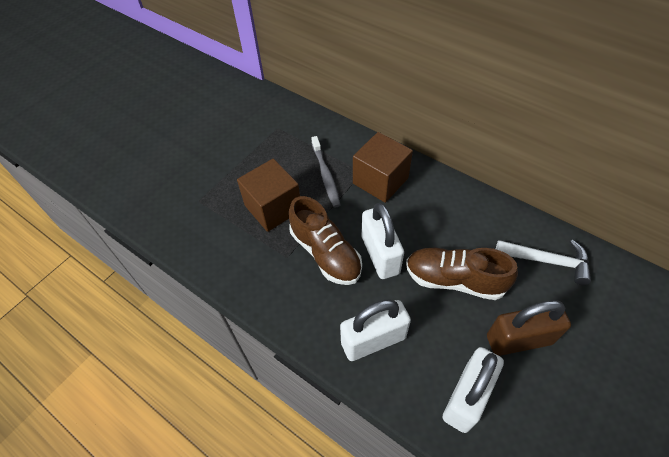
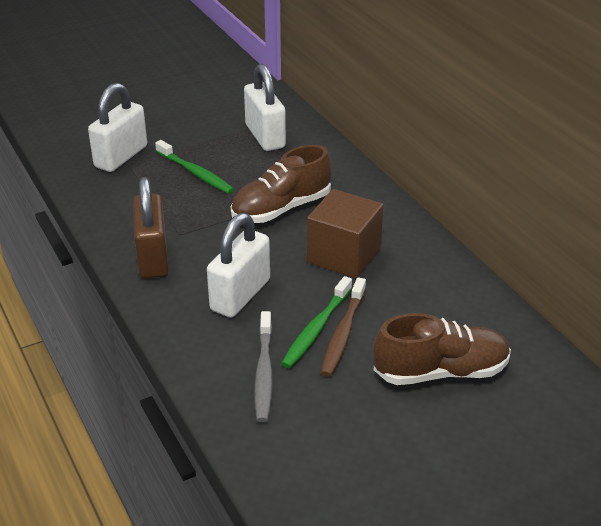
brown cube: 2 -> 1
brown toothbrush: 0 -> 1
green toothbrush: 0 -> 2
white hammer: 1 -> 0

